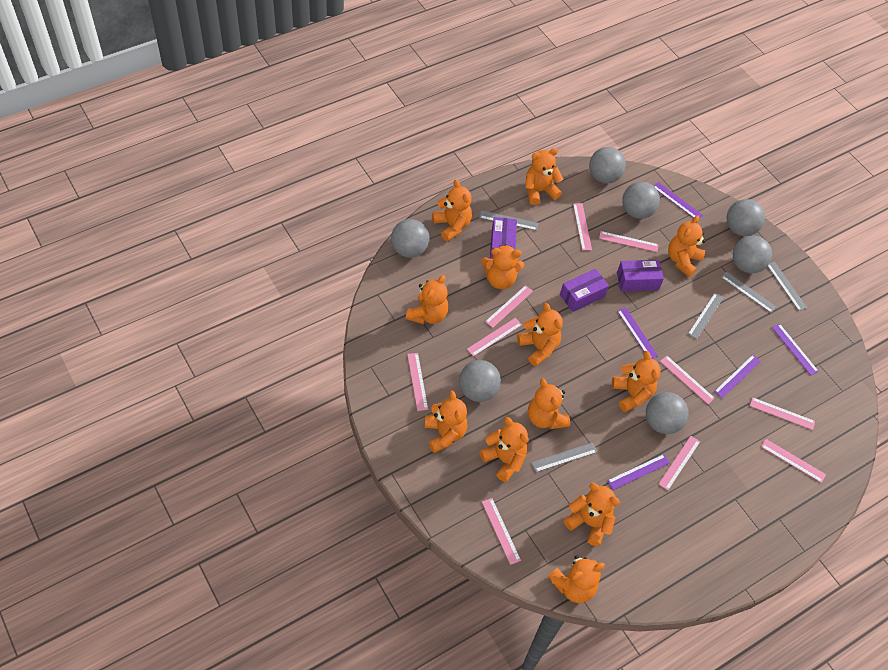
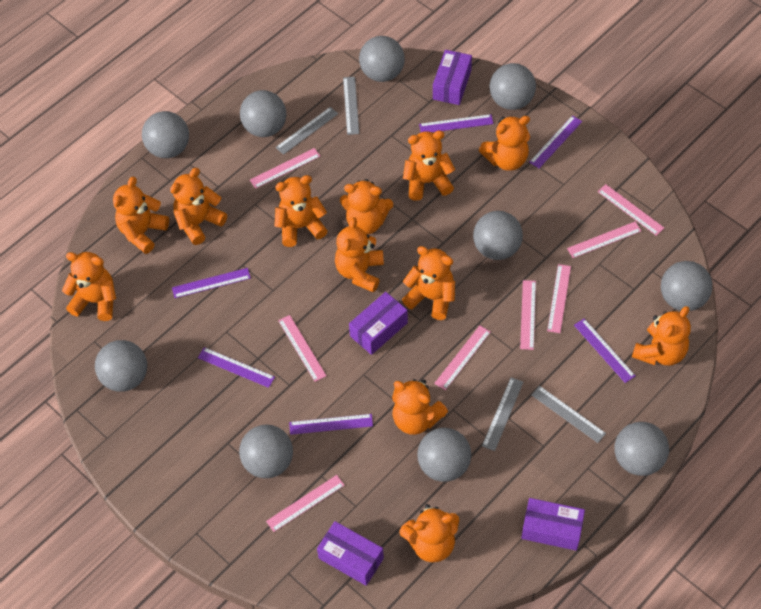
grey ball: 7 -> 10
grey ruler: 5 -> 4
pink ruler: 10 -> 8
purple box: 3 -> 4
purple ruler: 5 -> 6

